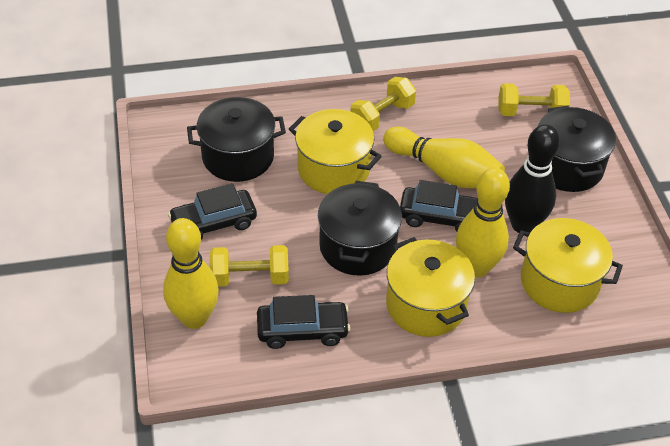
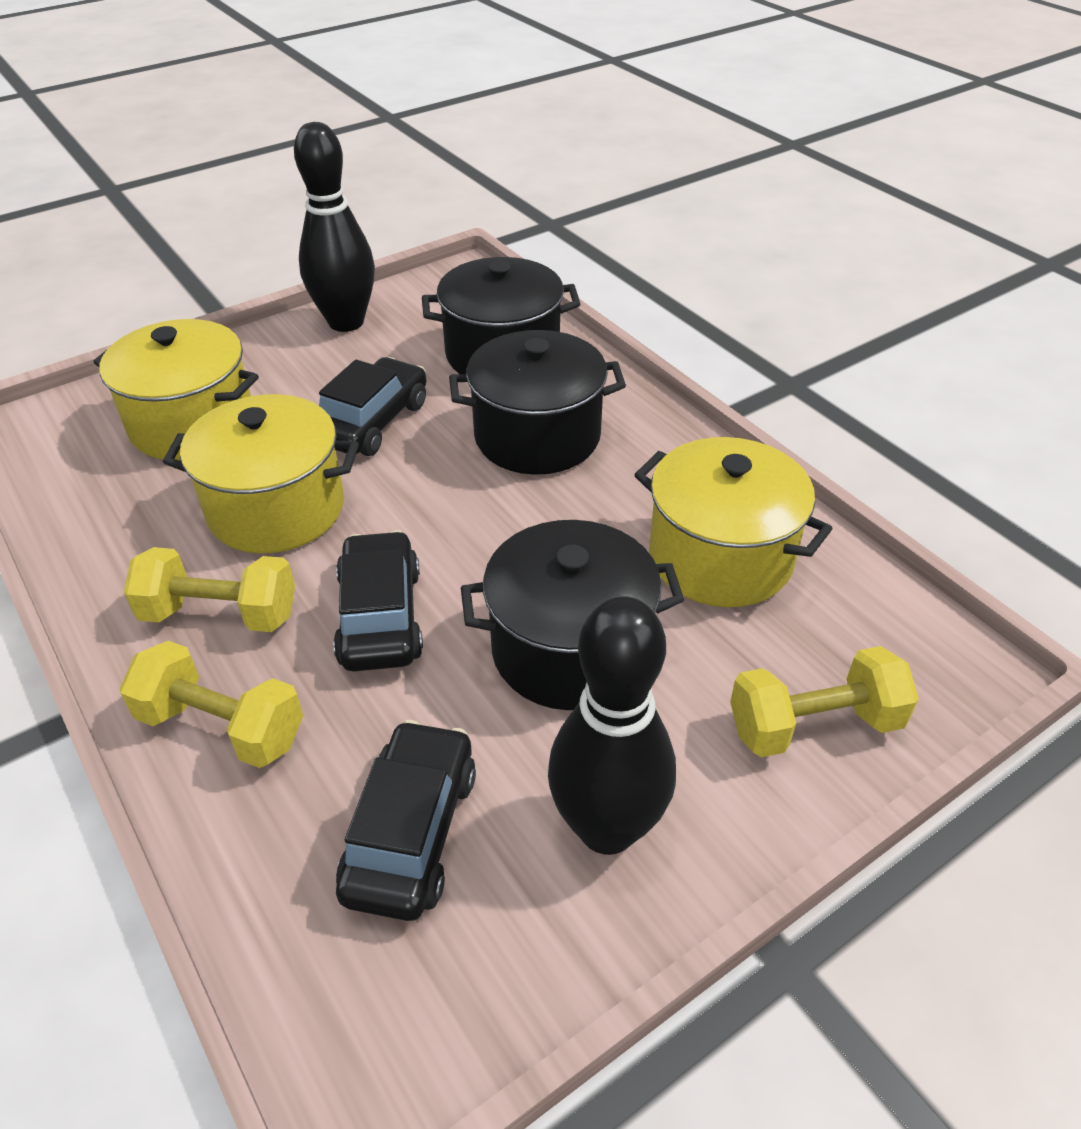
black bowling pin: 1 -> 2
yellow bowling pin: 3 -> 0

